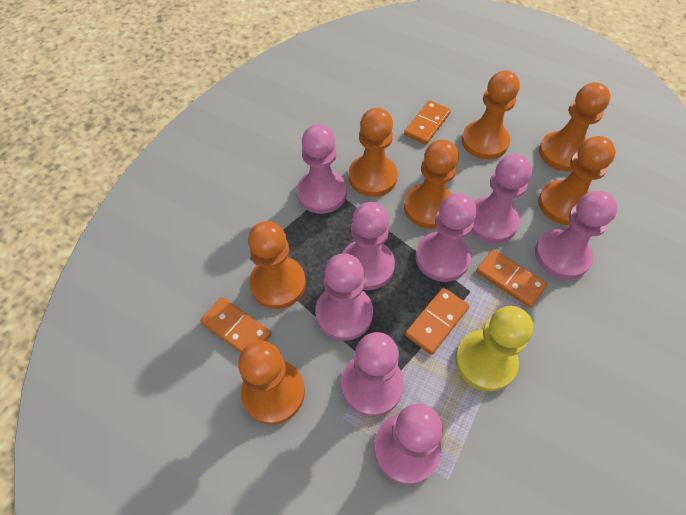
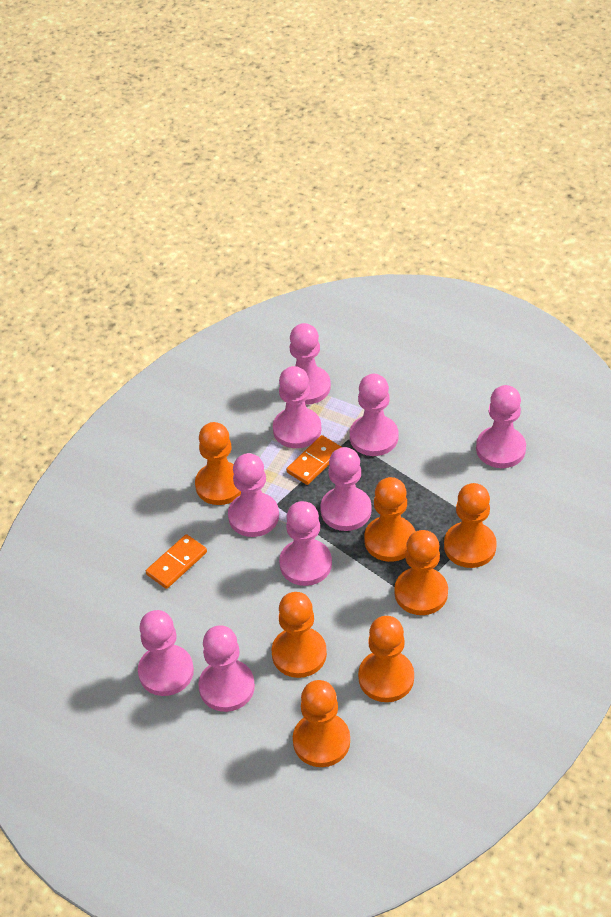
orange domino: 4 -> 2
pink pawn: 8 -> 9
yellow pawn: 1 -> 0

